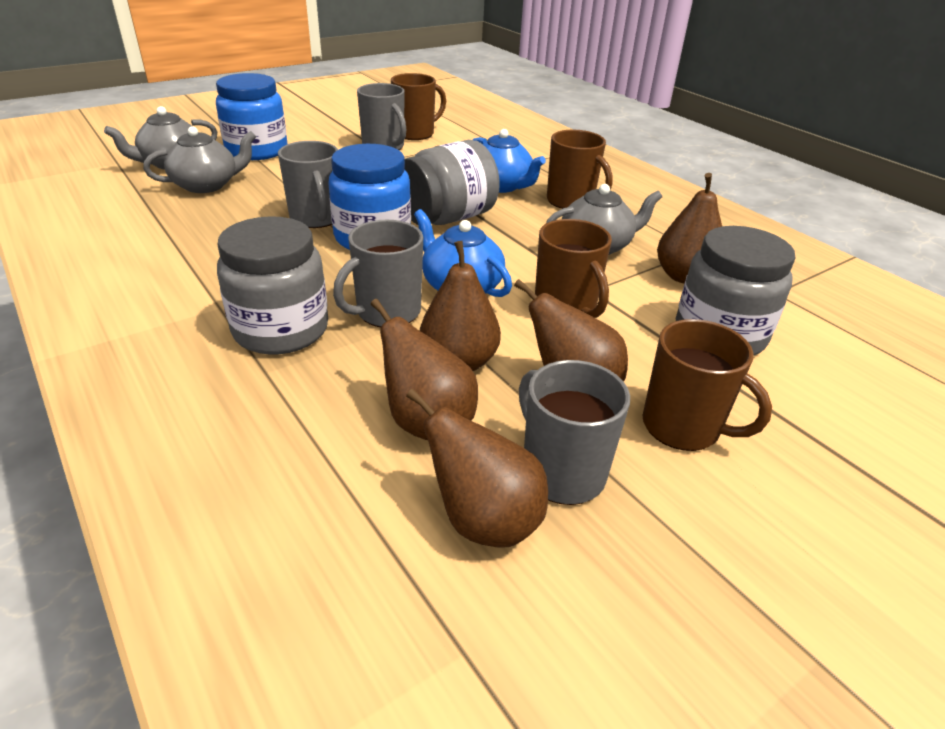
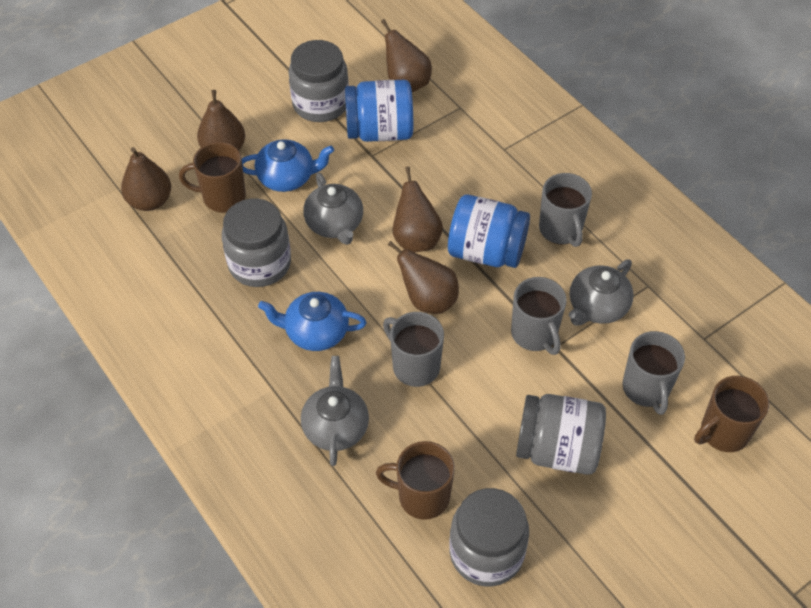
brown mug: 4 -> 3
grey jar: 3 -> 4

